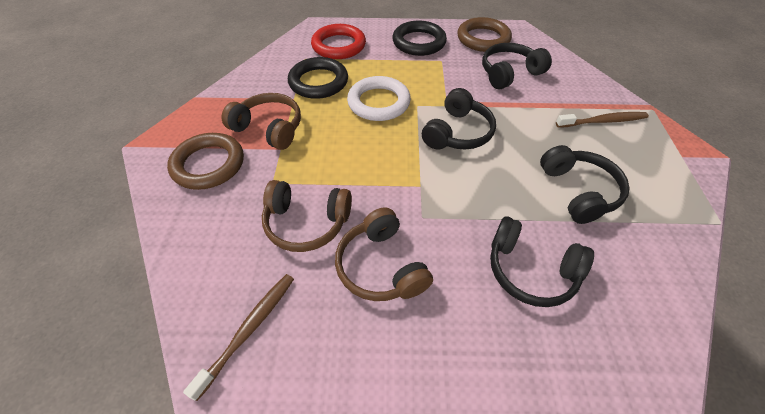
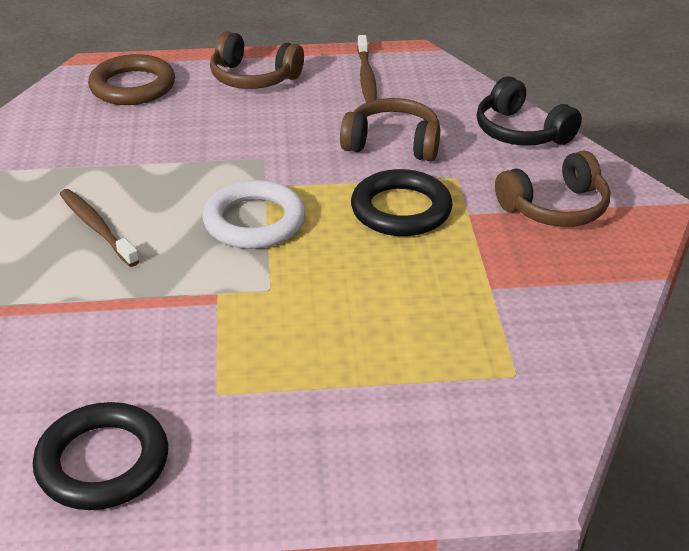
black headphones: 4 -> 1
brown ring: 2 -> 1
red ring: 1 -> 0

